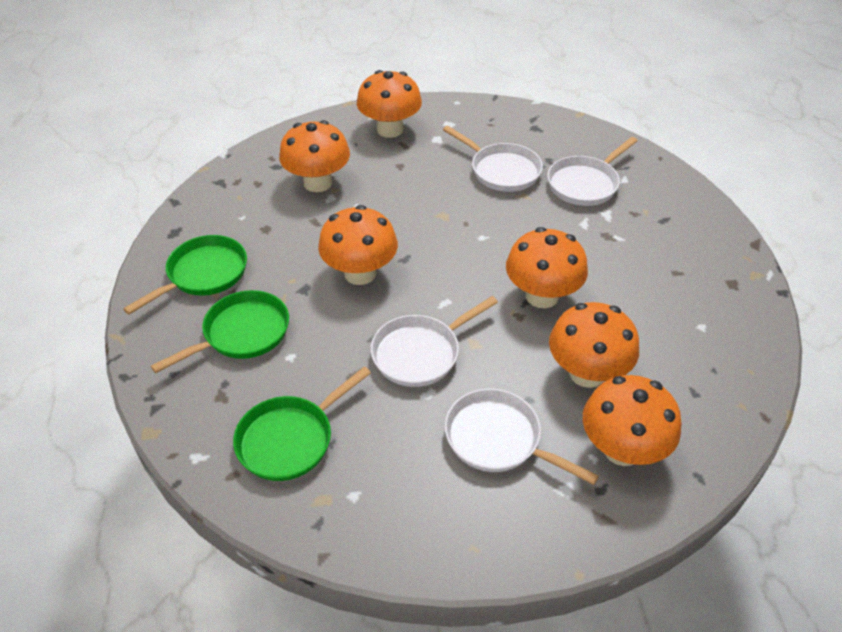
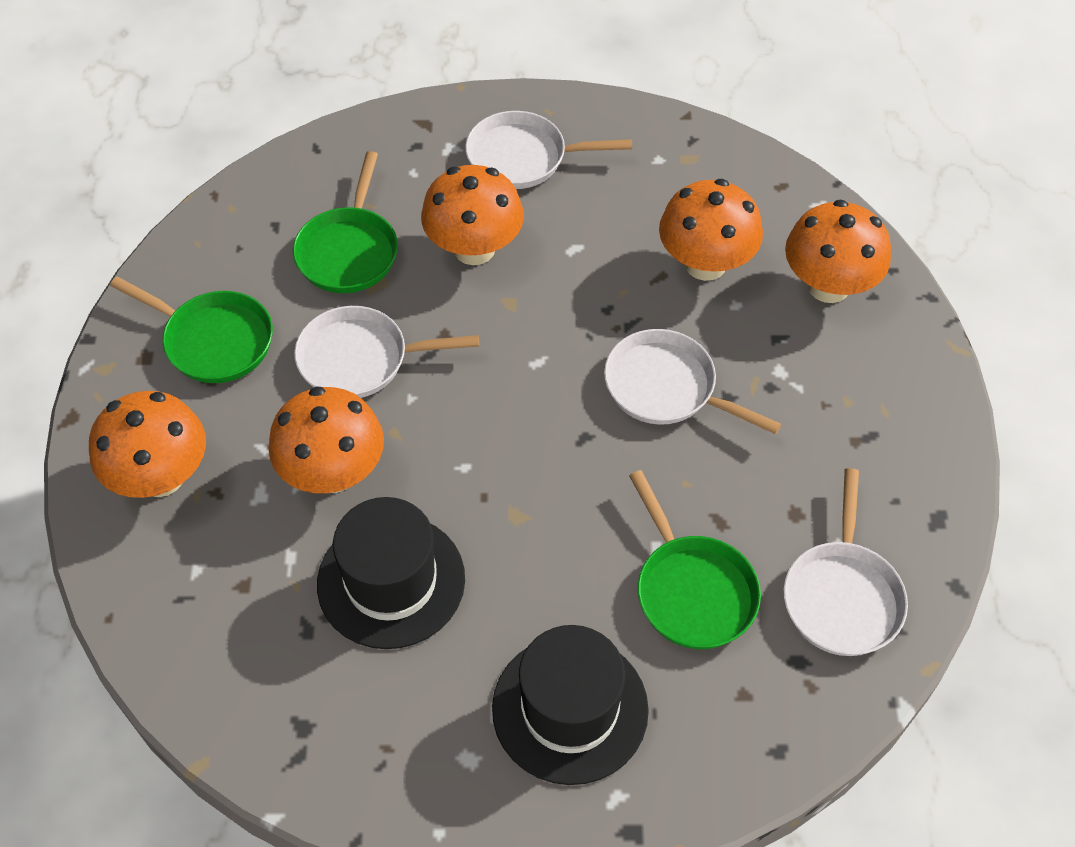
black hat: 0 -> 2
orange mushroom: 6 -> 5

